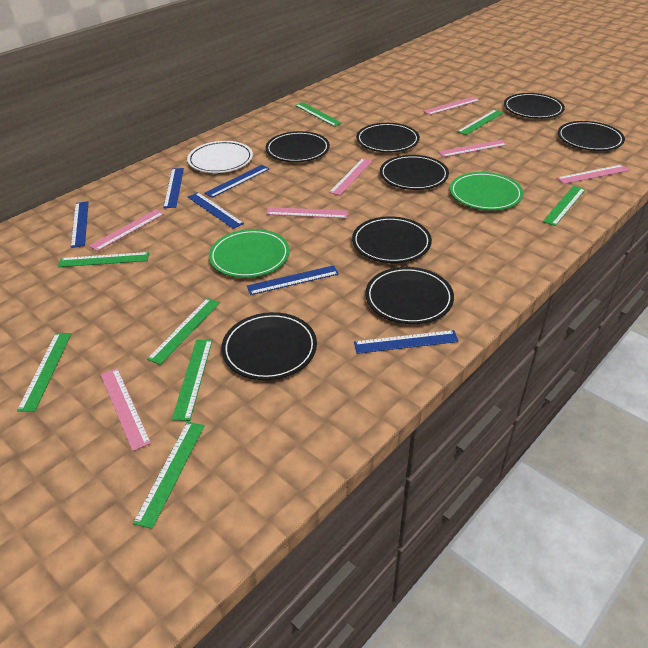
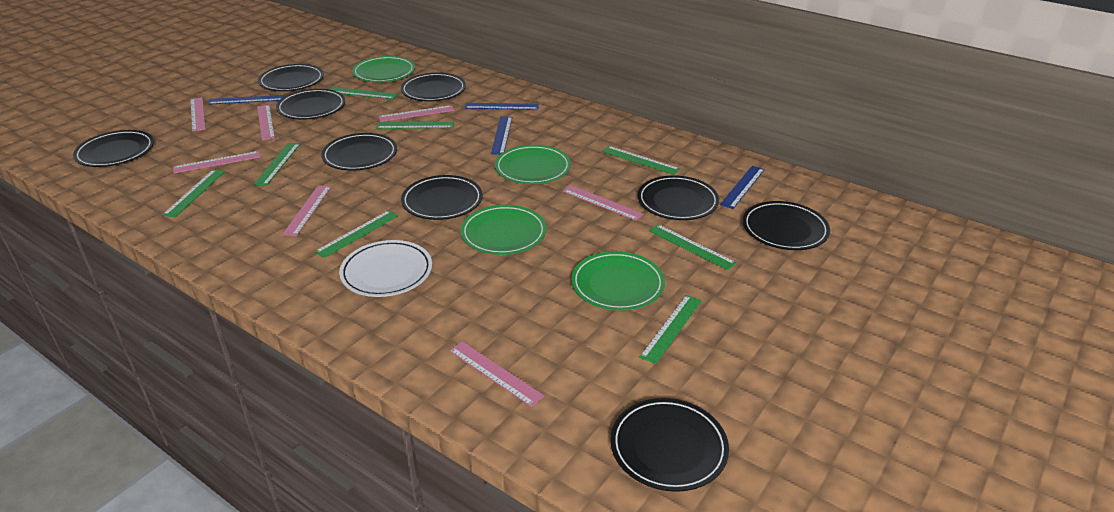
black plate: 8 -> 9
blue ruler: 6 -> 4
green plate: 2 -> 4

